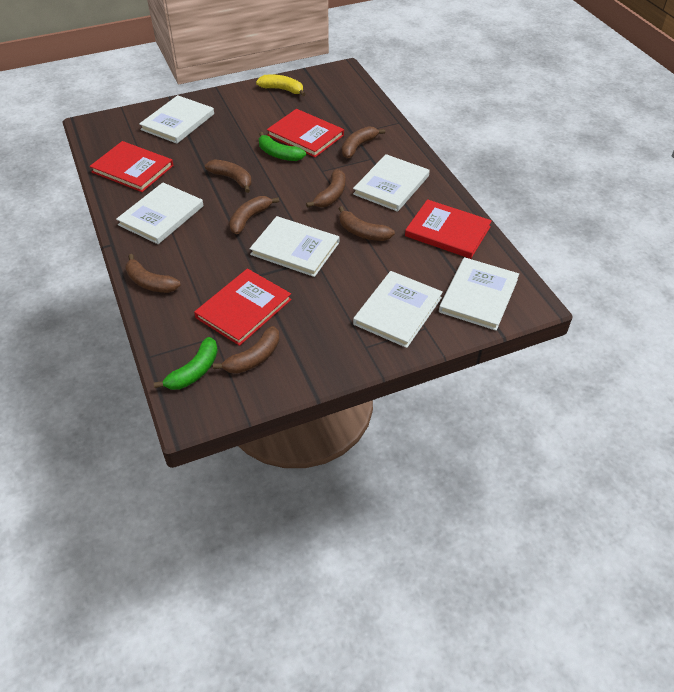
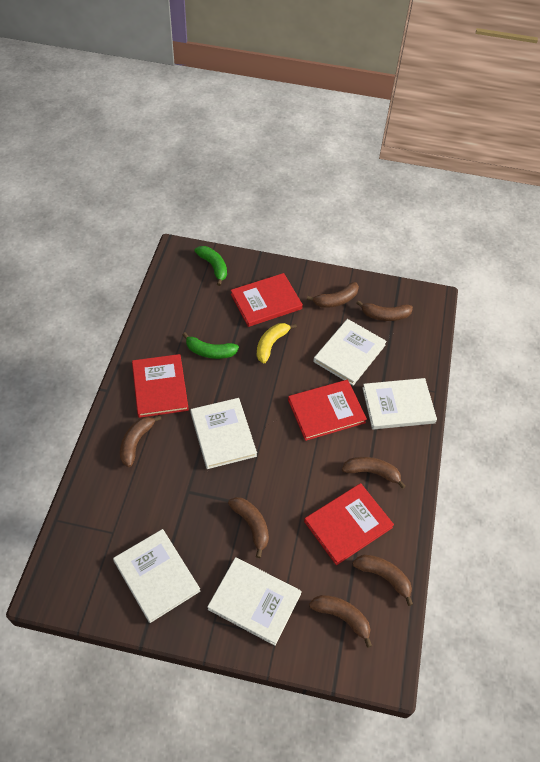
white book: 6 -> 5

